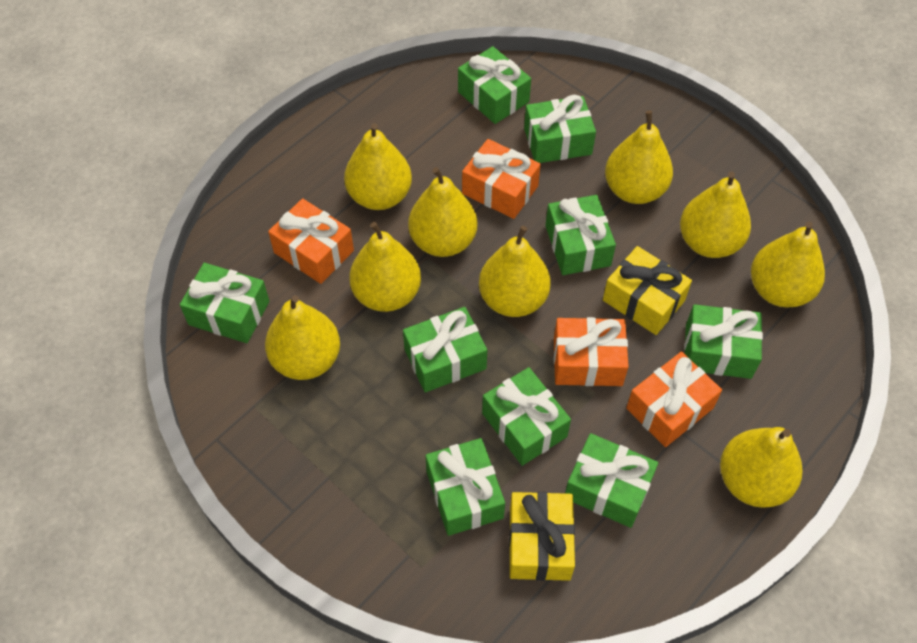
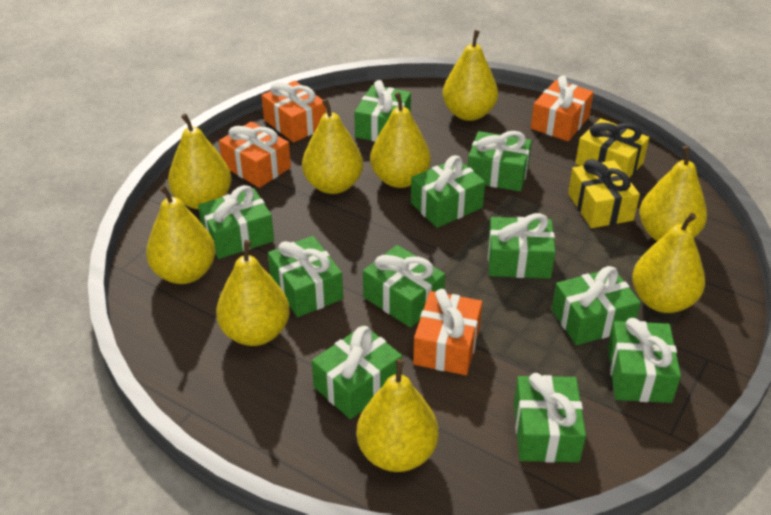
green gift: 9 -> 11

